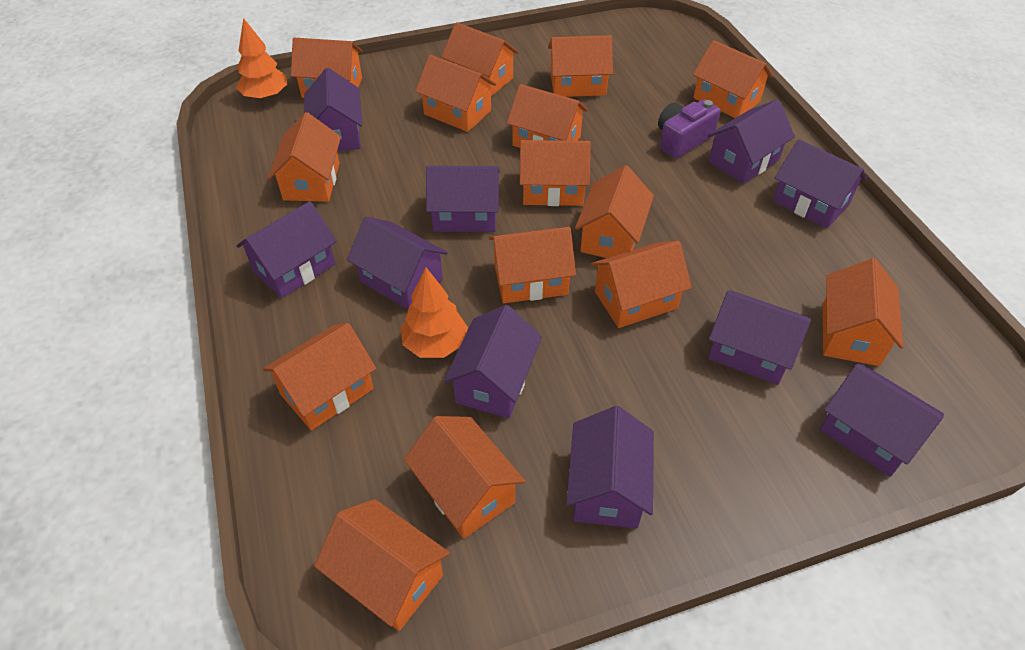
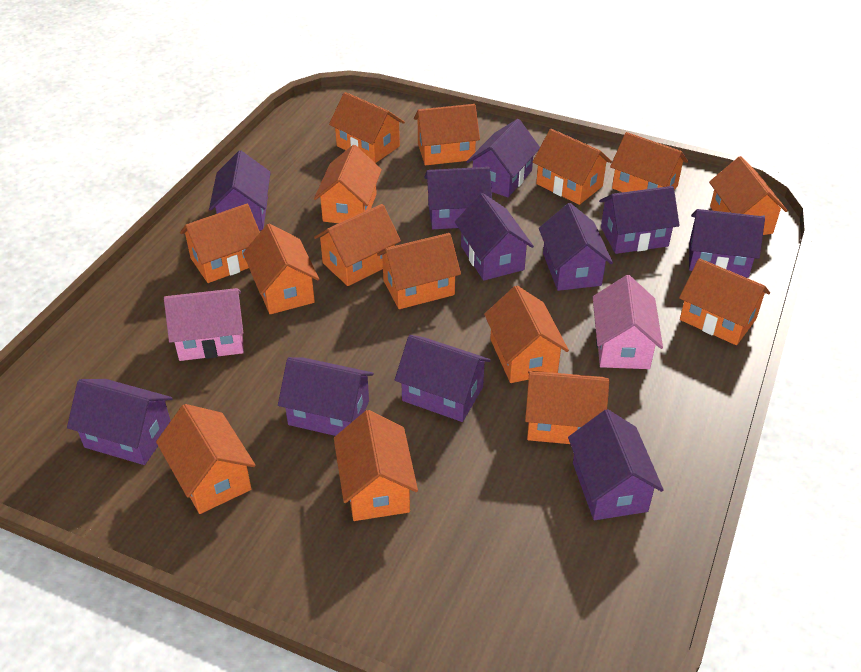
orange tree: 2 -> 0
pink house: 0 -> 2
purple camera: 1 -> 0
purple house: 10 -> 11

